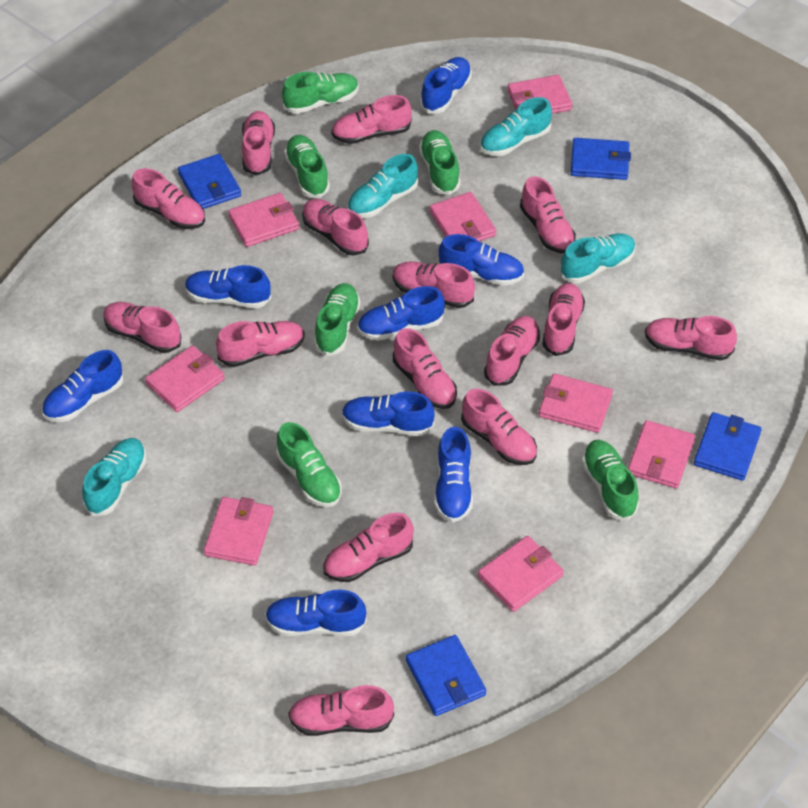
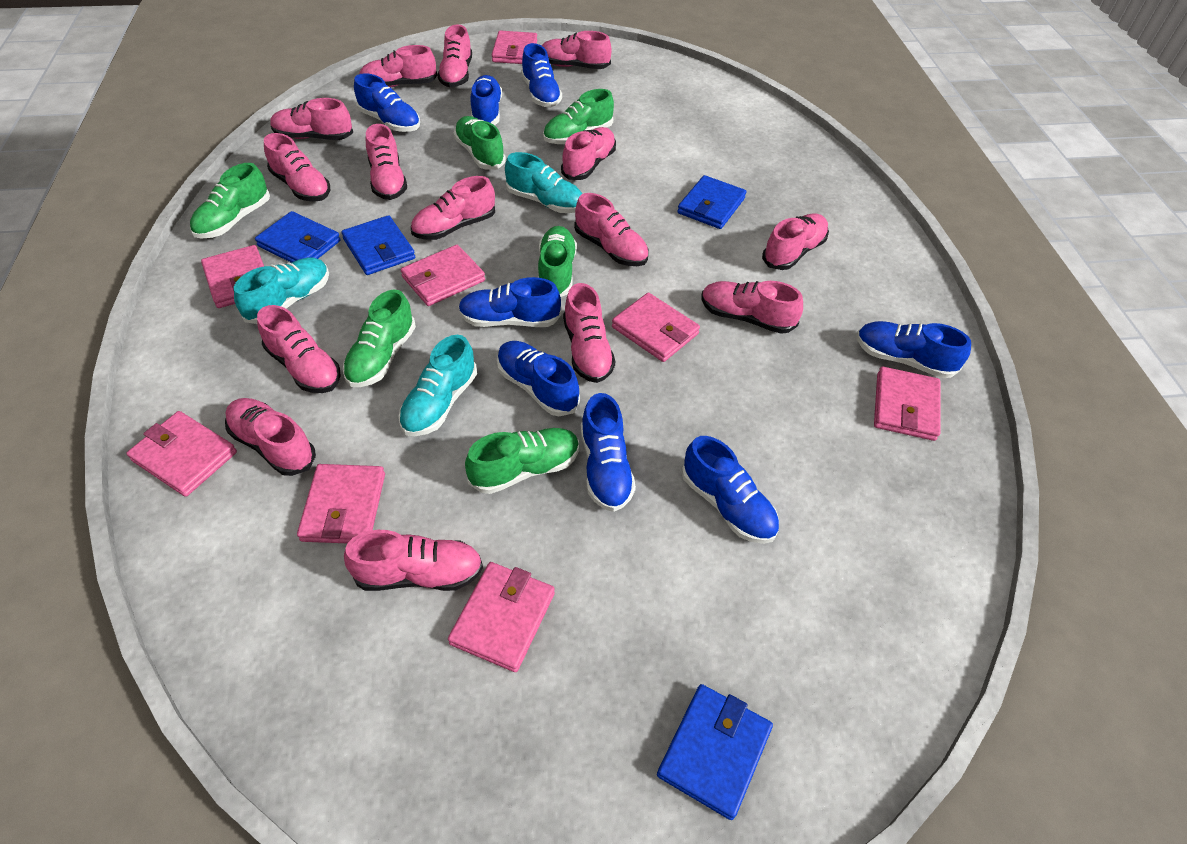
turquoise shoe: 4 -> 3

